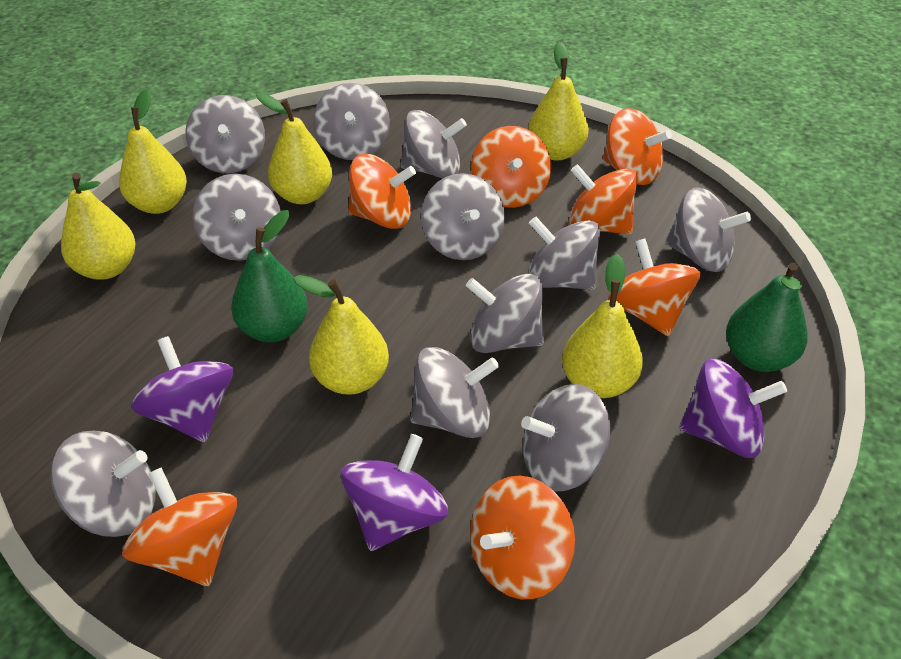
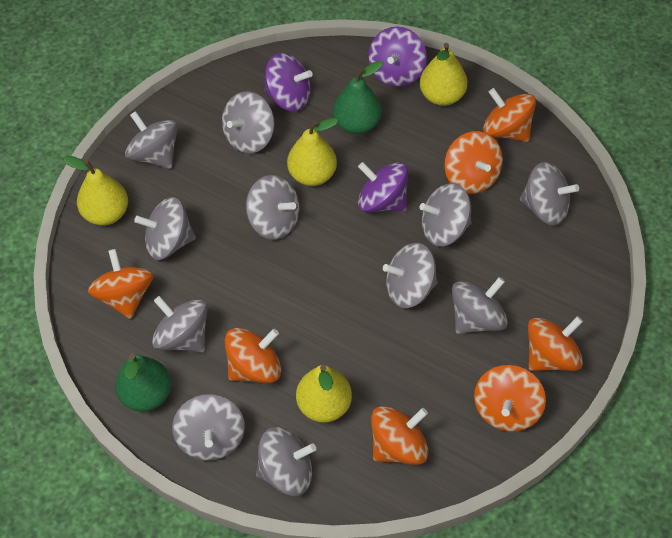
yellow pear: 6 -> 4

